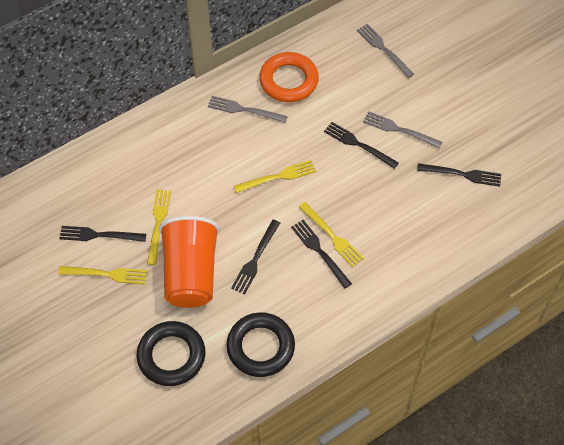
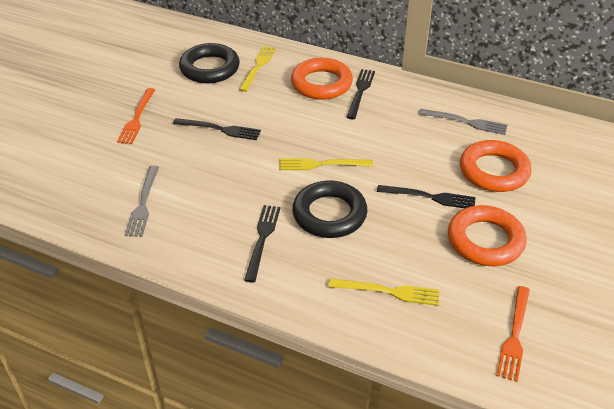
black fork: 5 -> 4
grey fork: 3 -> 2
orange cup: 1 -> 0
orange fork: 0 -> 2
orange ring: 1 -> 3
yellow fork: 4 -> 3

